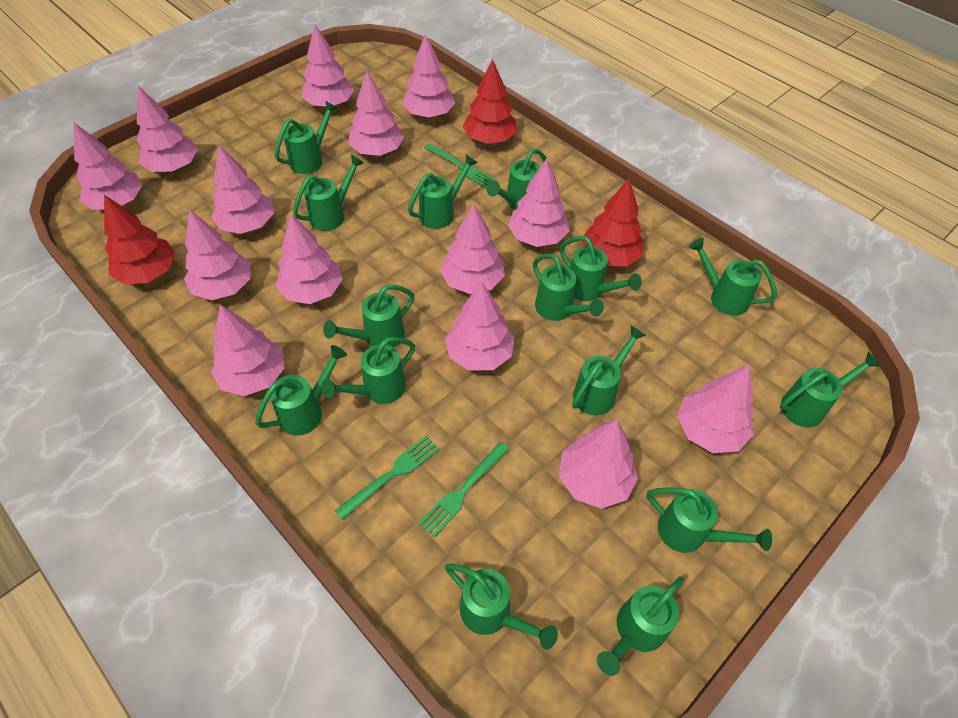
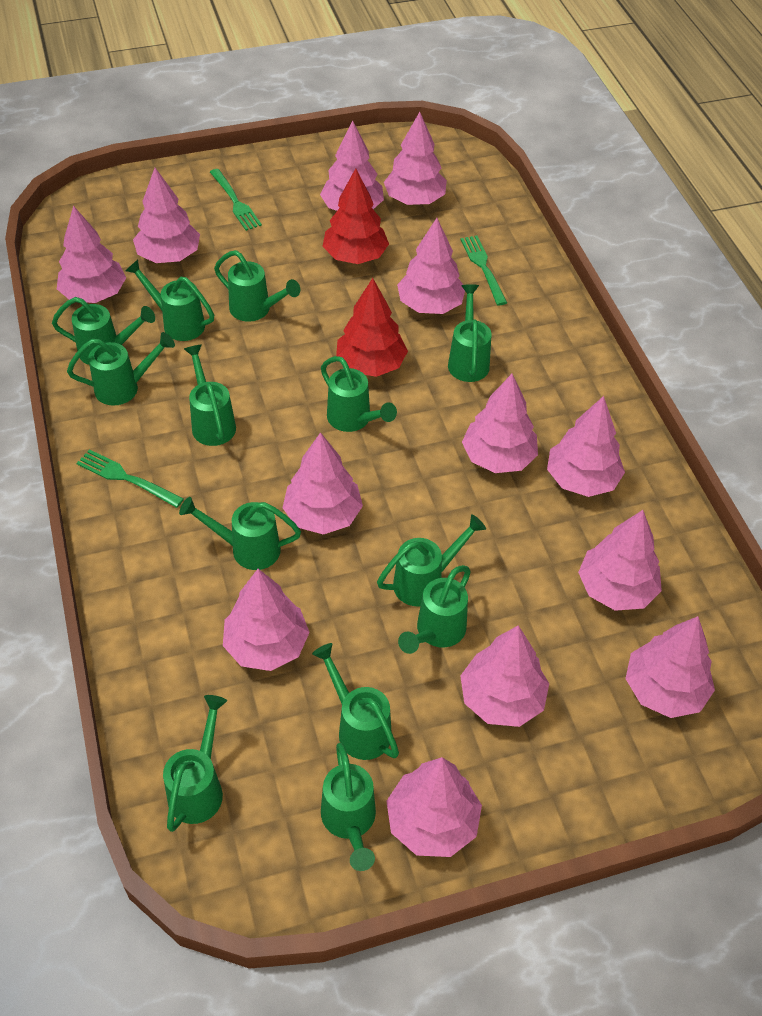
green watering can: 15 -> 13
pink tree: 14 -> 13
red tree: 3 -> 2

